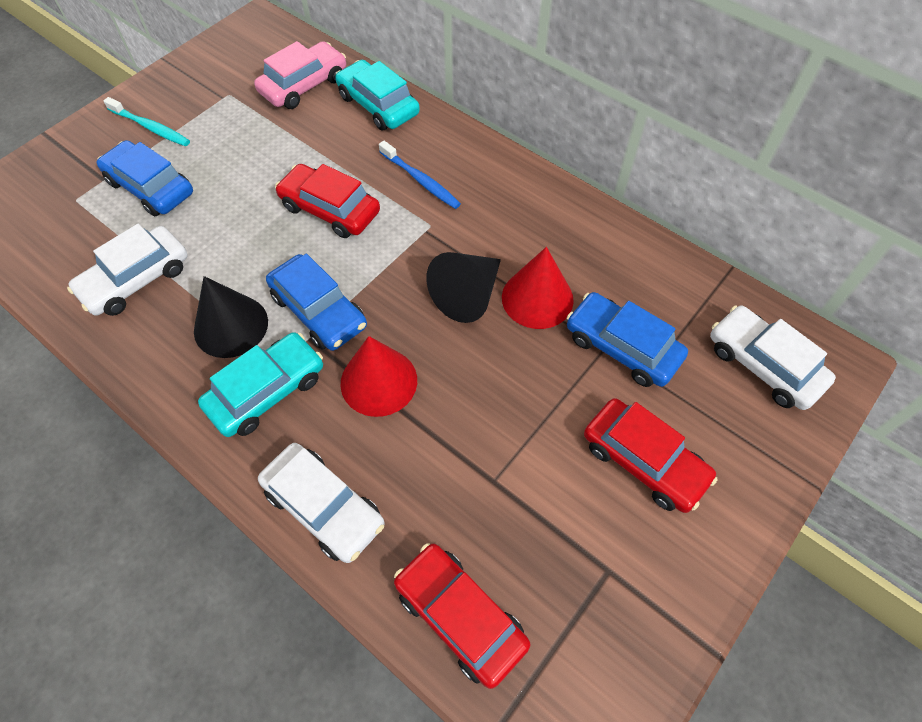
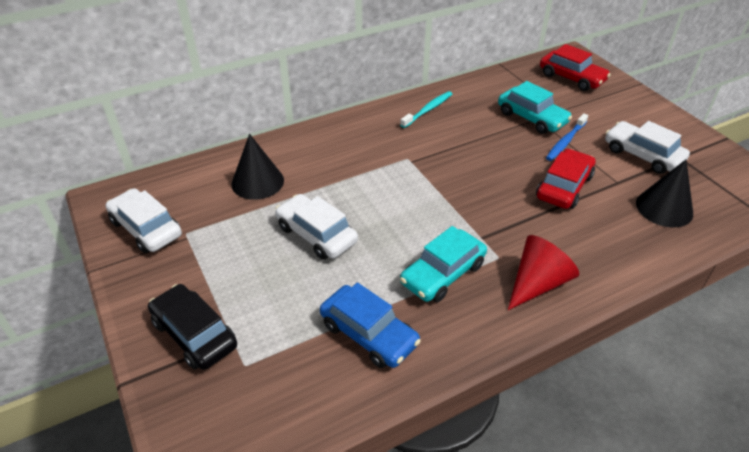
black car: 0 -> 1
blue car: 3 -> 1
pink car: 1 -> 0
red car: 3 -> 2
red cone: 2 -> 1

